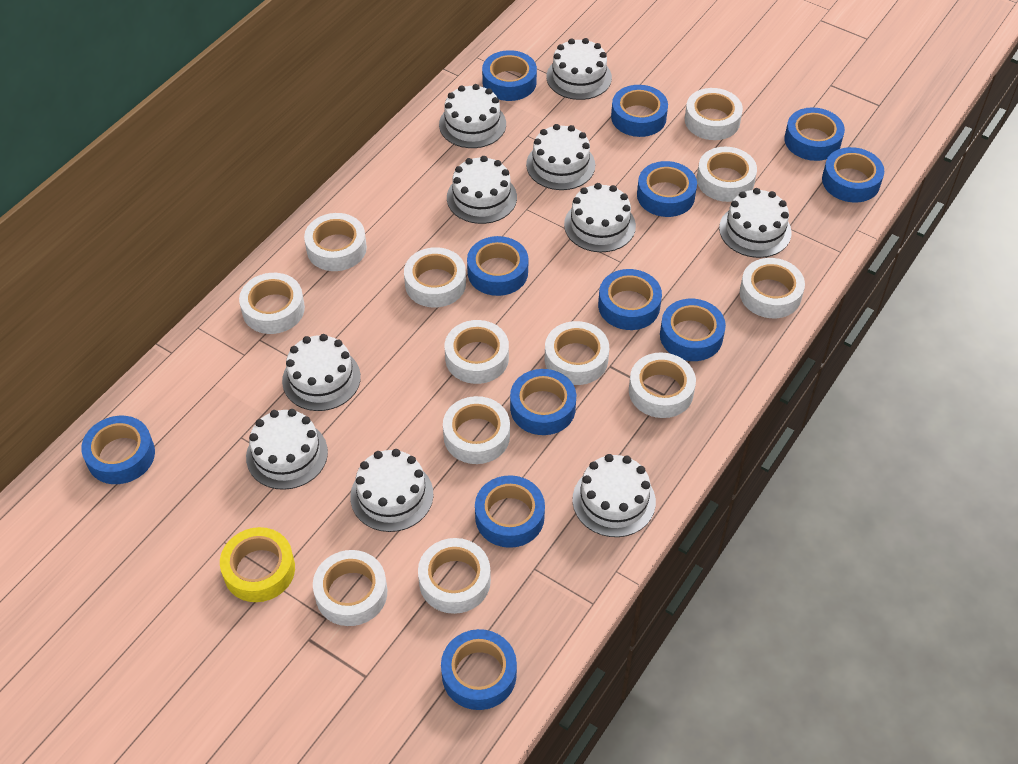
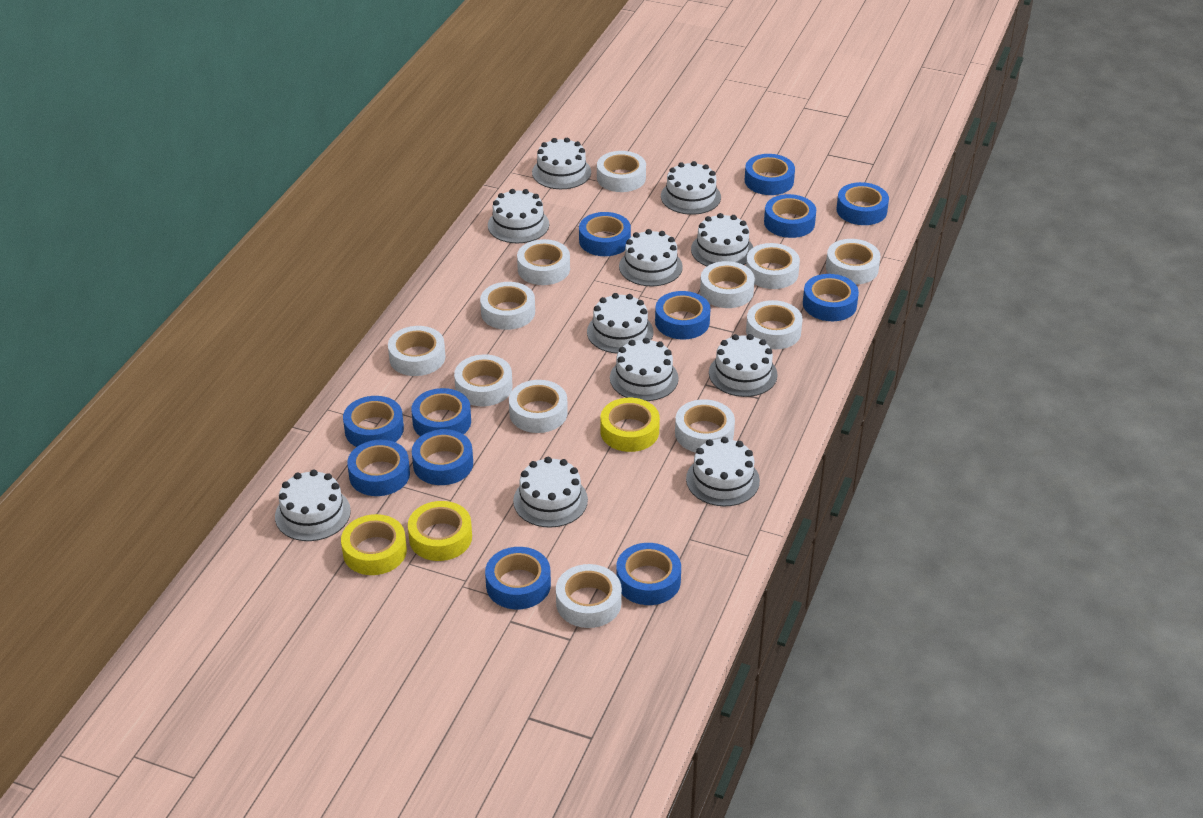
white cake: 10 -> 11
yellow tape: 1 -> 3

